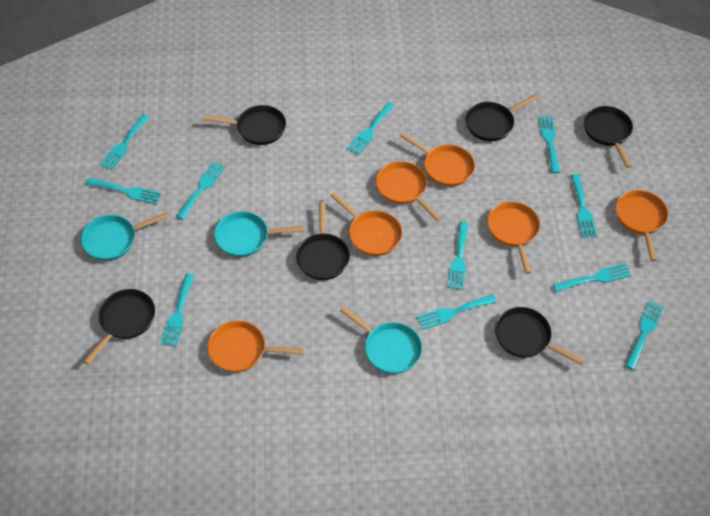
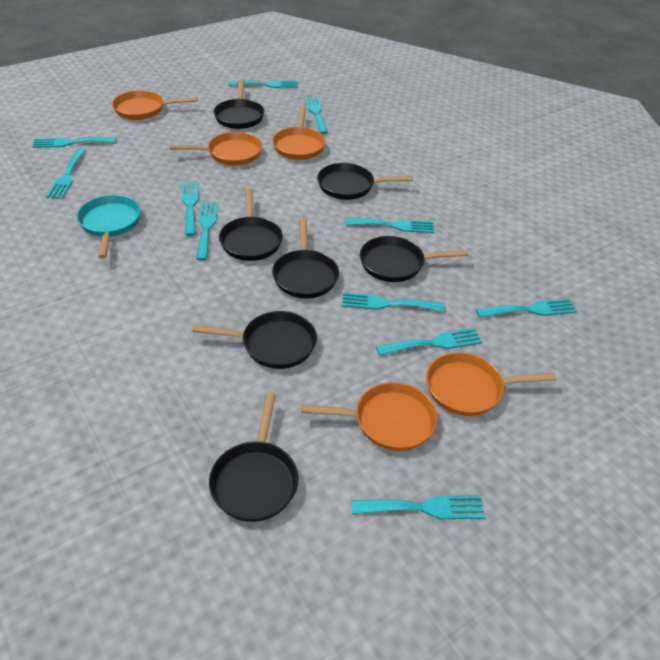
black pan: 6 -> 7
orange pan: 6 -> 5
turquoise pan: 3 -> 1

